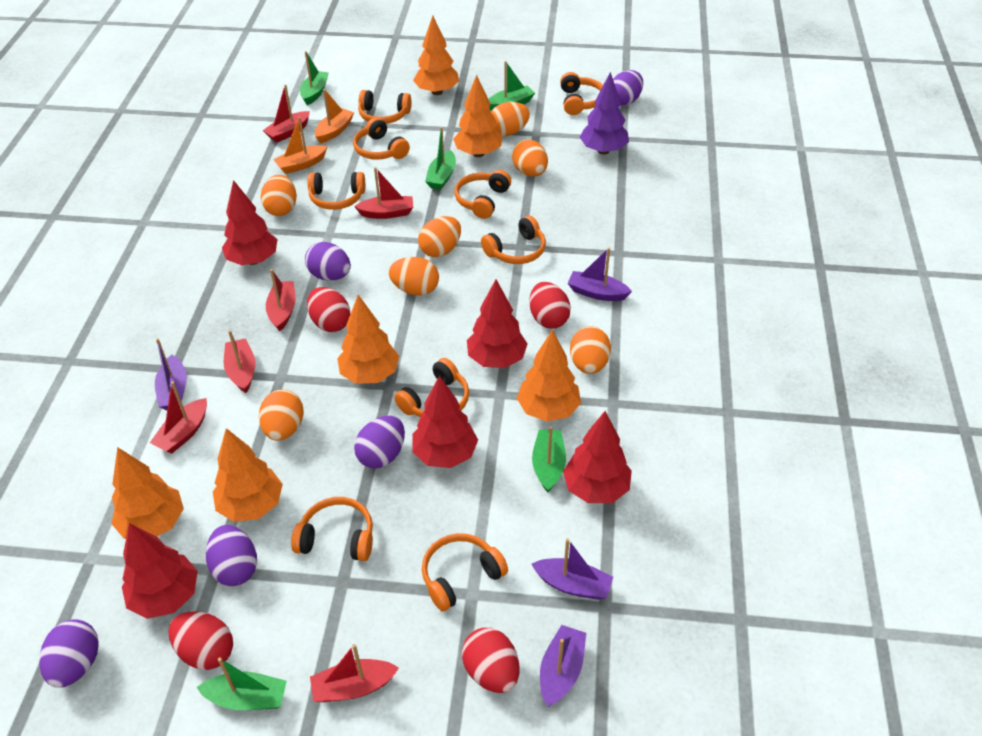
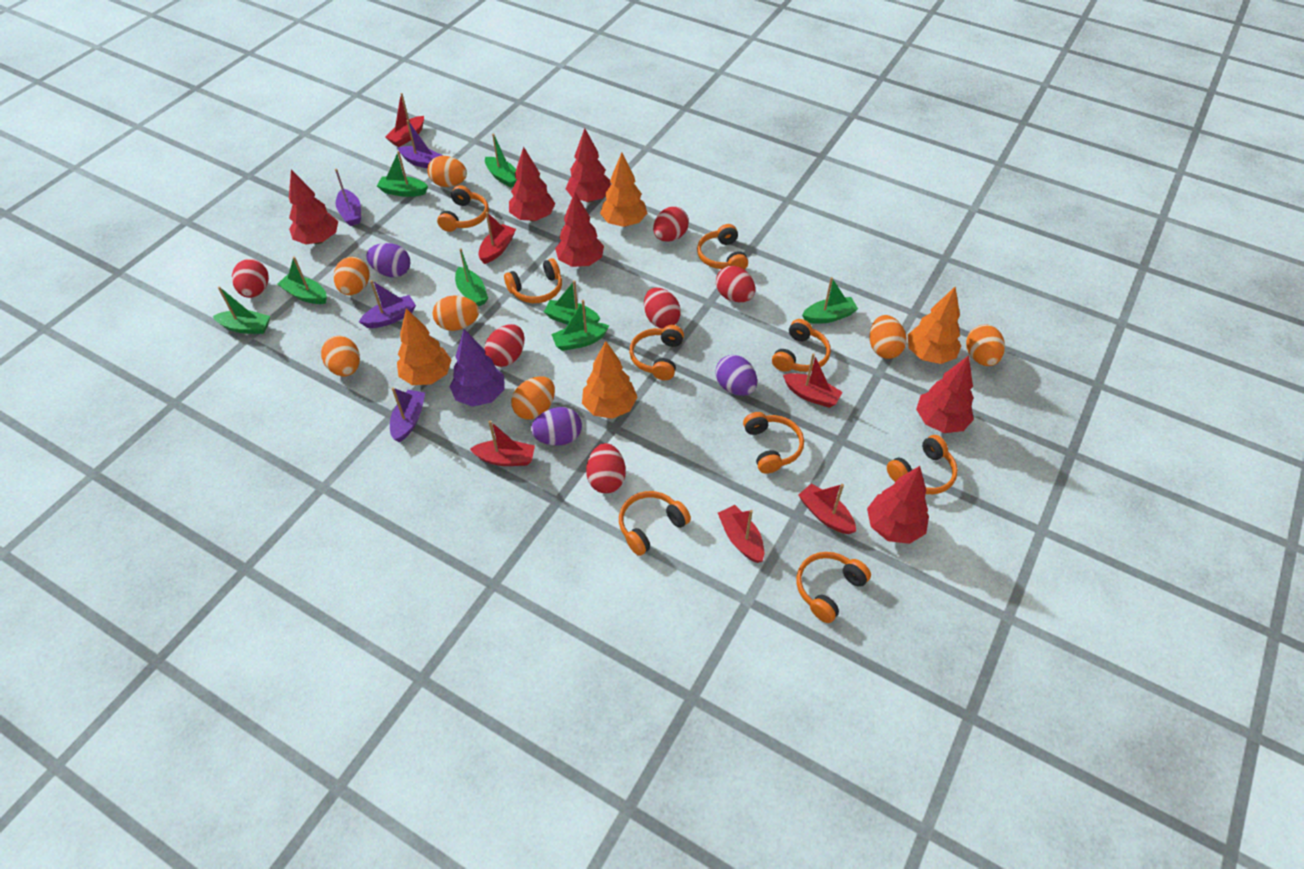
green boat: 5 -> 8
orange boat: 2 -> 0
orange tree: 6 -> 4
purple egg: 5 -> 3
red egg: 4 -> 6
red tree: 5 -> 6

